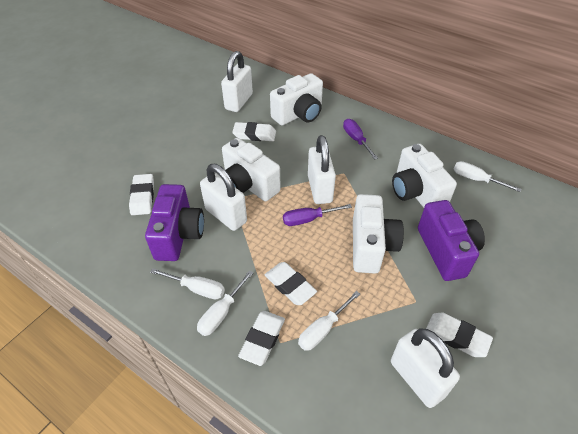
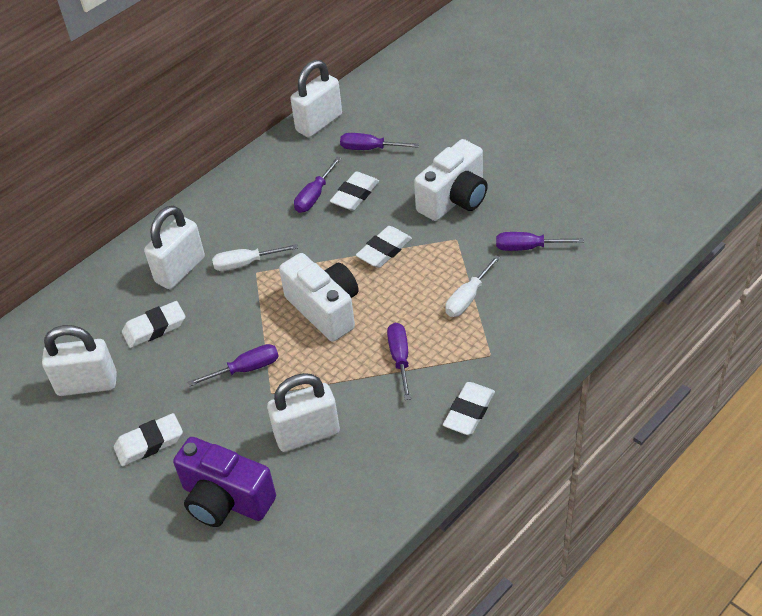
purple camera: 2 -> 1
purple screwdriver: 2 -> 5
white camera: 4 -> 2
white screwdriver: 4 -> 2

